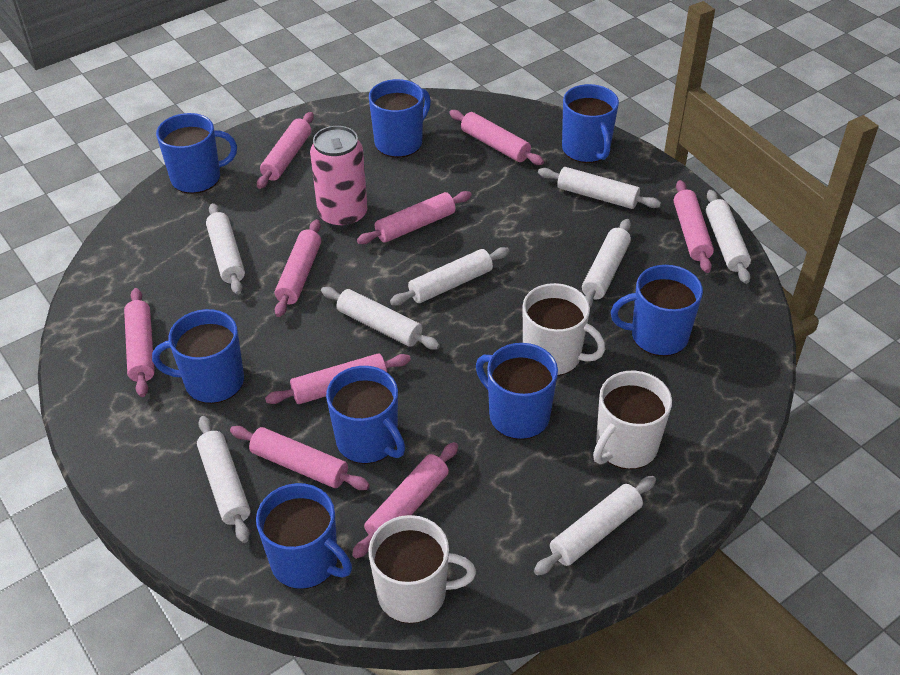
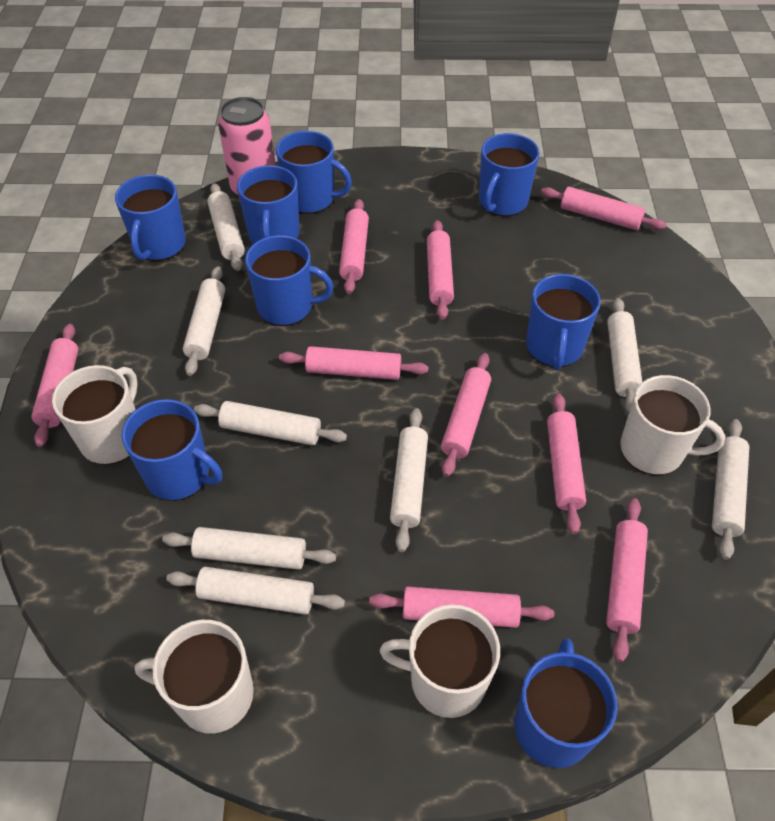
white mug: 3 -> 4

